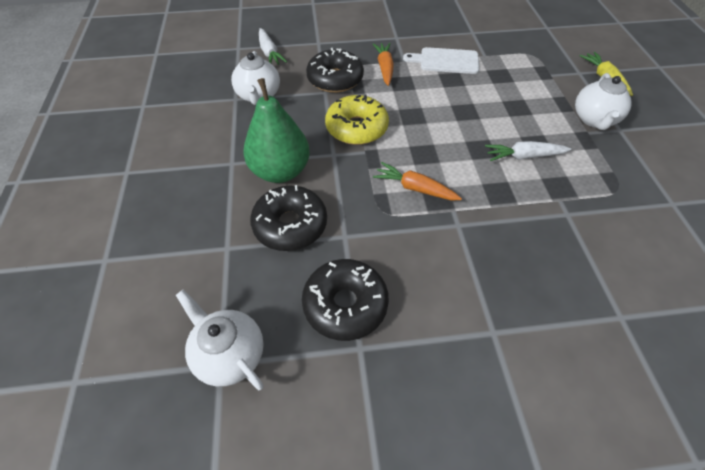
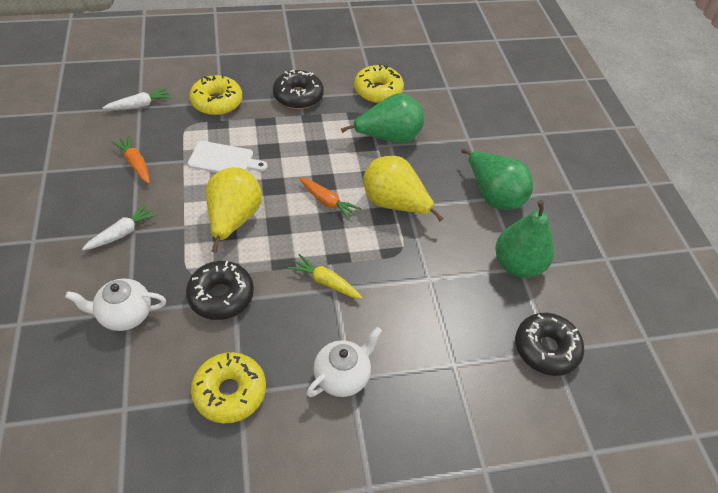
green pear: 1 -> 3
white teapot: 3 -> 2
yellow donut: 1 -> 3
yellow pear: 0 -> 2

